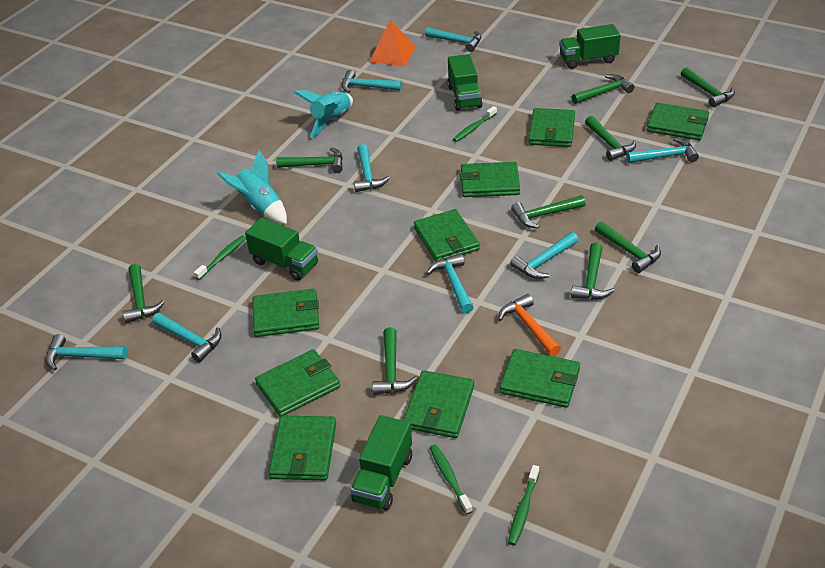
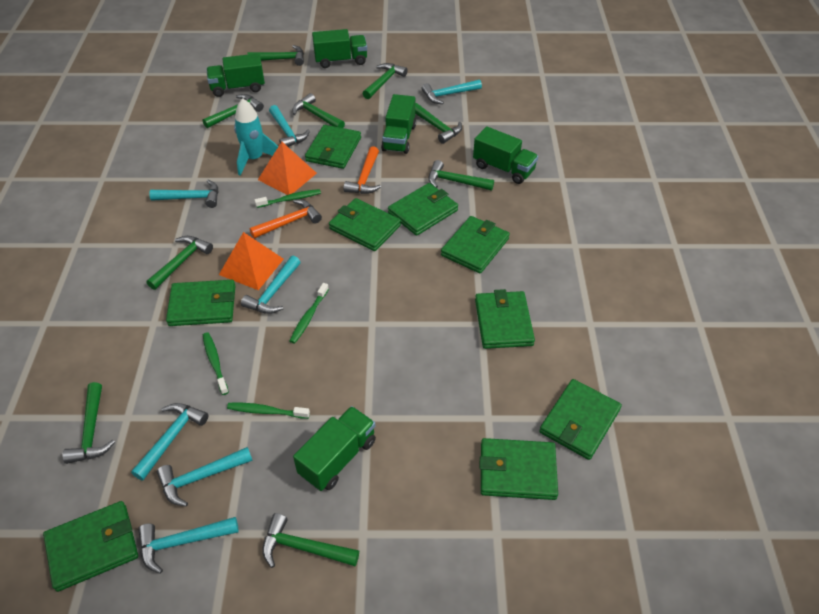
green truck: 4 -> 5
orange hammer: 1 -> 2
orange pyramid: 1 -> 2
turquoise hammer: 8 -> 7
turquoise rocket: 2 -> 1

